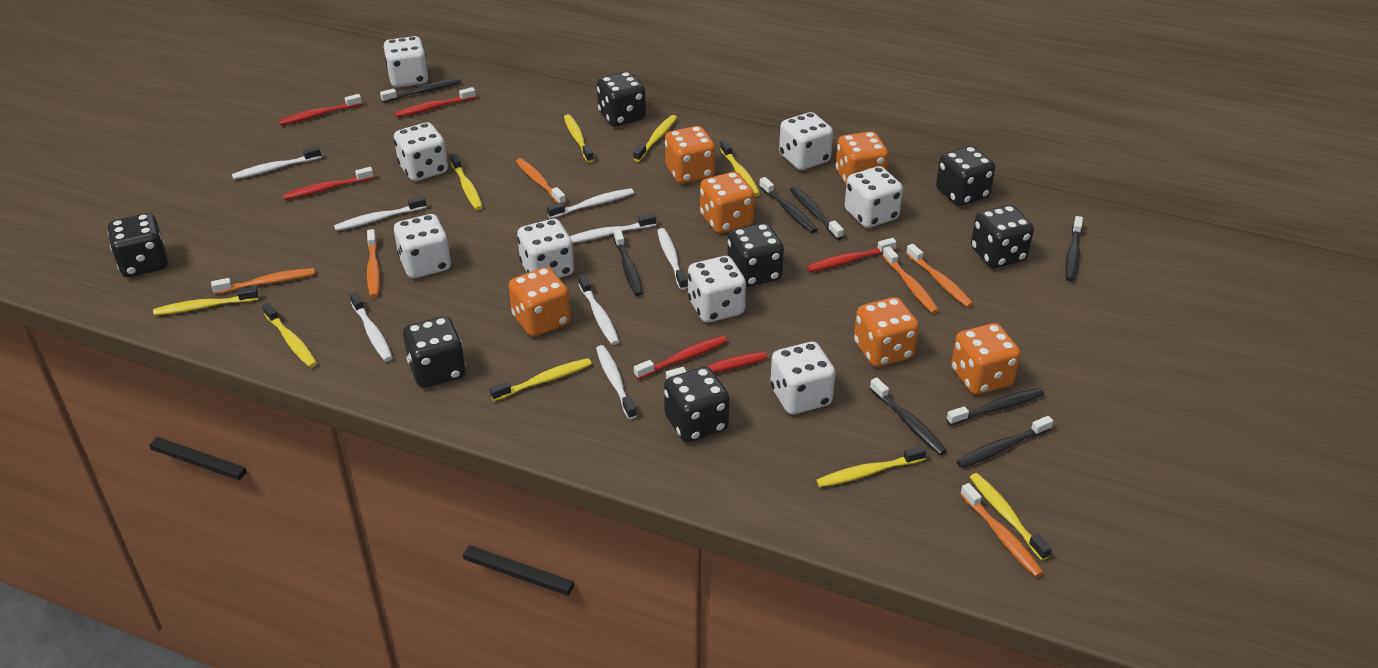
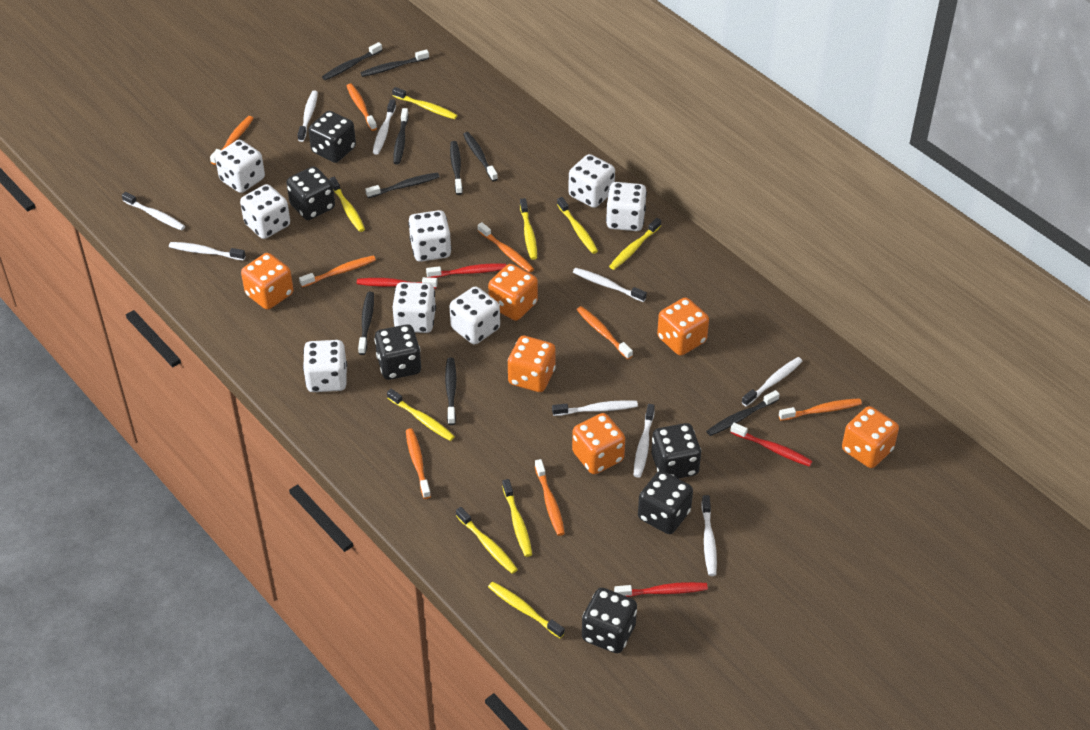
black dice: 7 -> 6
black toothbrush: 8 -> 9
orange toothbrush: 6 -> 8
red toothbrush: 6 -> 4
white toothbrush: 8 -> 9

